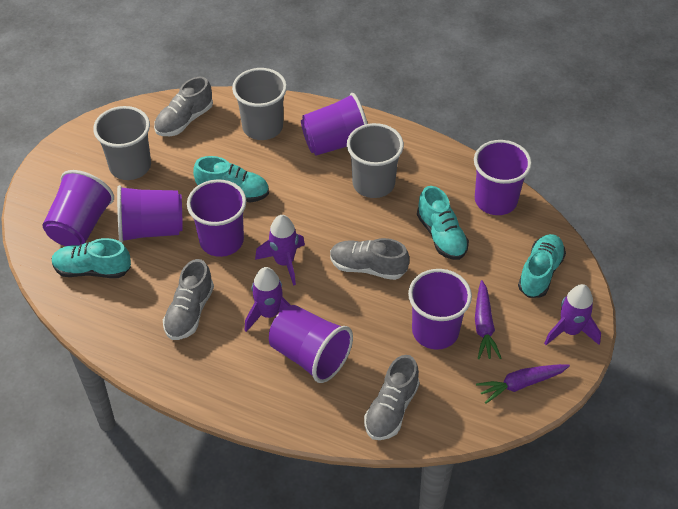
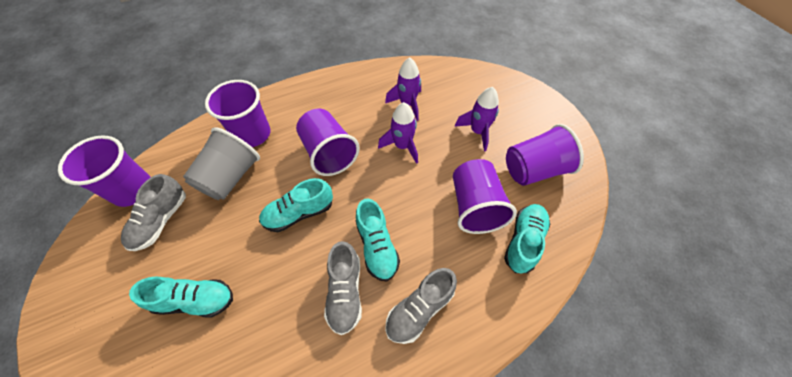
grey cup: 3 -> 1
grey shoe: 4 -> 3
purple carrot: 2 -> 0
purple cup: 7 -> 5

